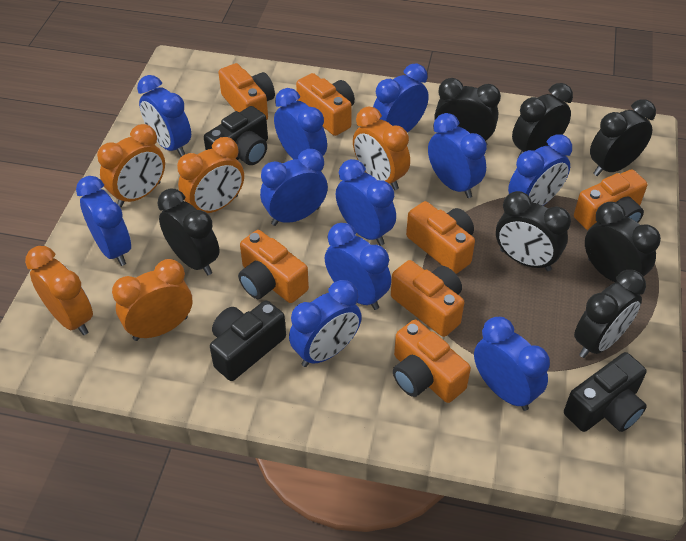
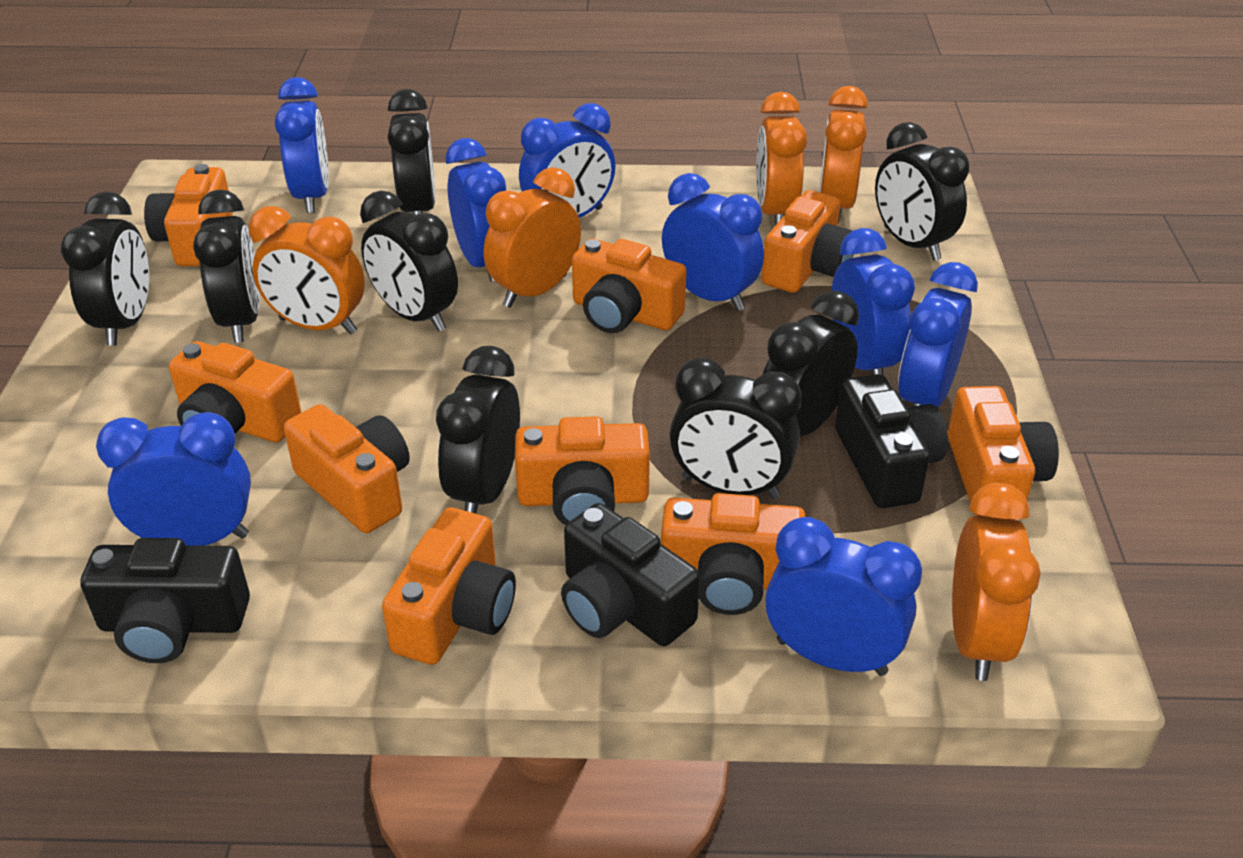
black clock: 7 -> 8
blue clock: 11 -> 8
orange camera: 7 -> 9

